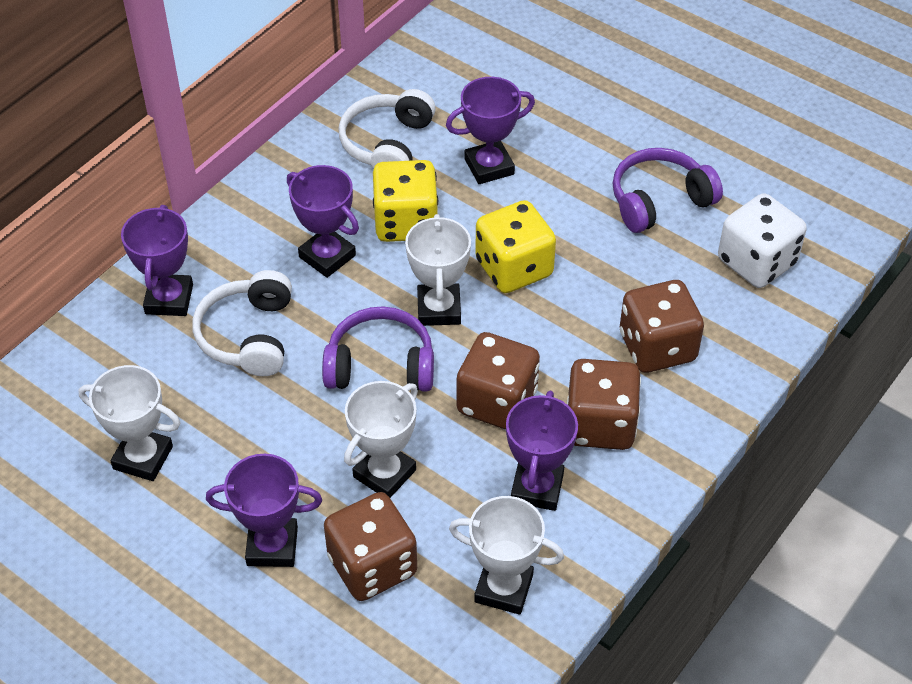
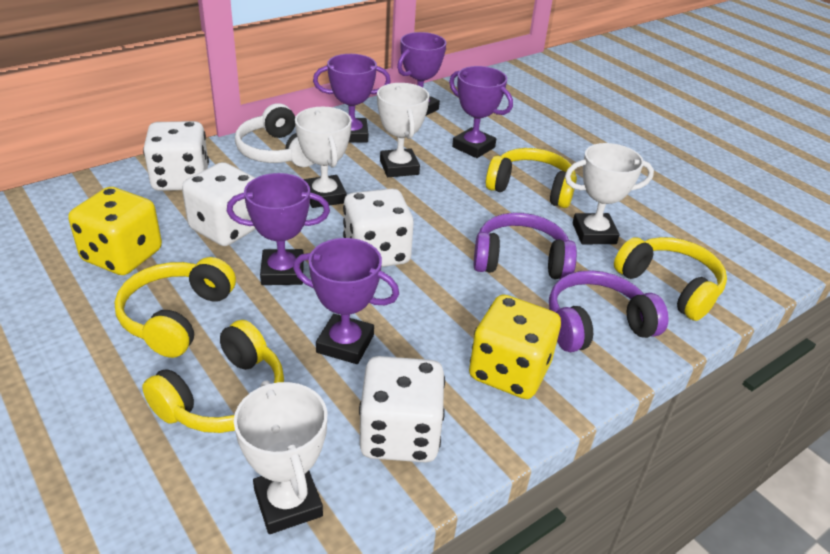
brown dice: 4 -> 0
white dice: 1 -> 4
white headphones: 2 -> 1
yellow headphones: 0 -> 4

